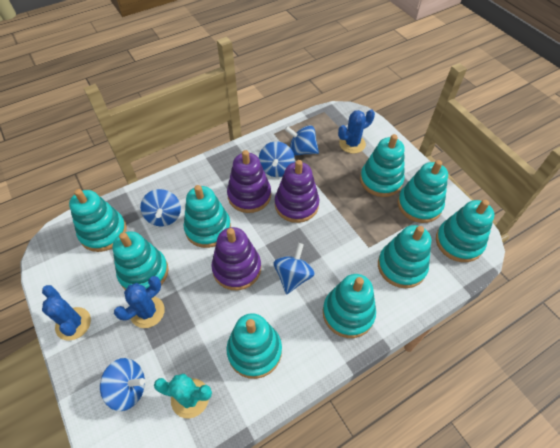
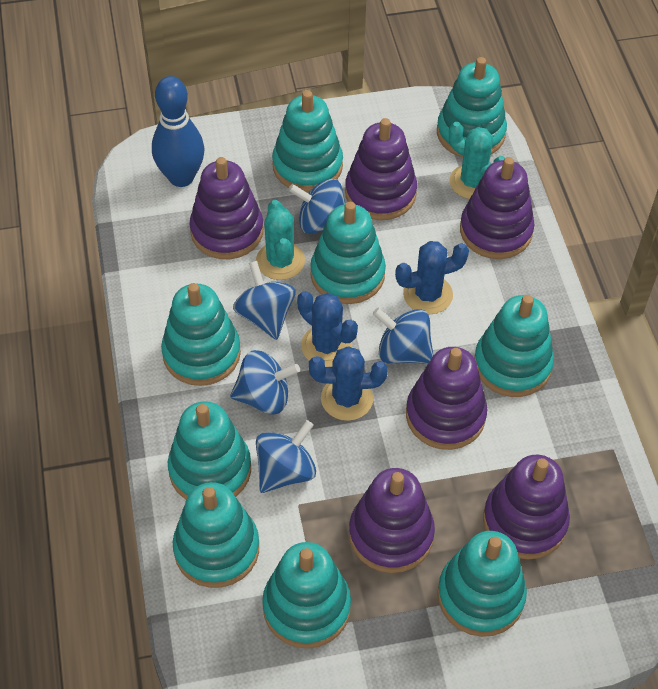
blue bowling pin: 0 -> 1
purple stacking toy: 3 -> 6
turquoise cactus: 1 -> 2

